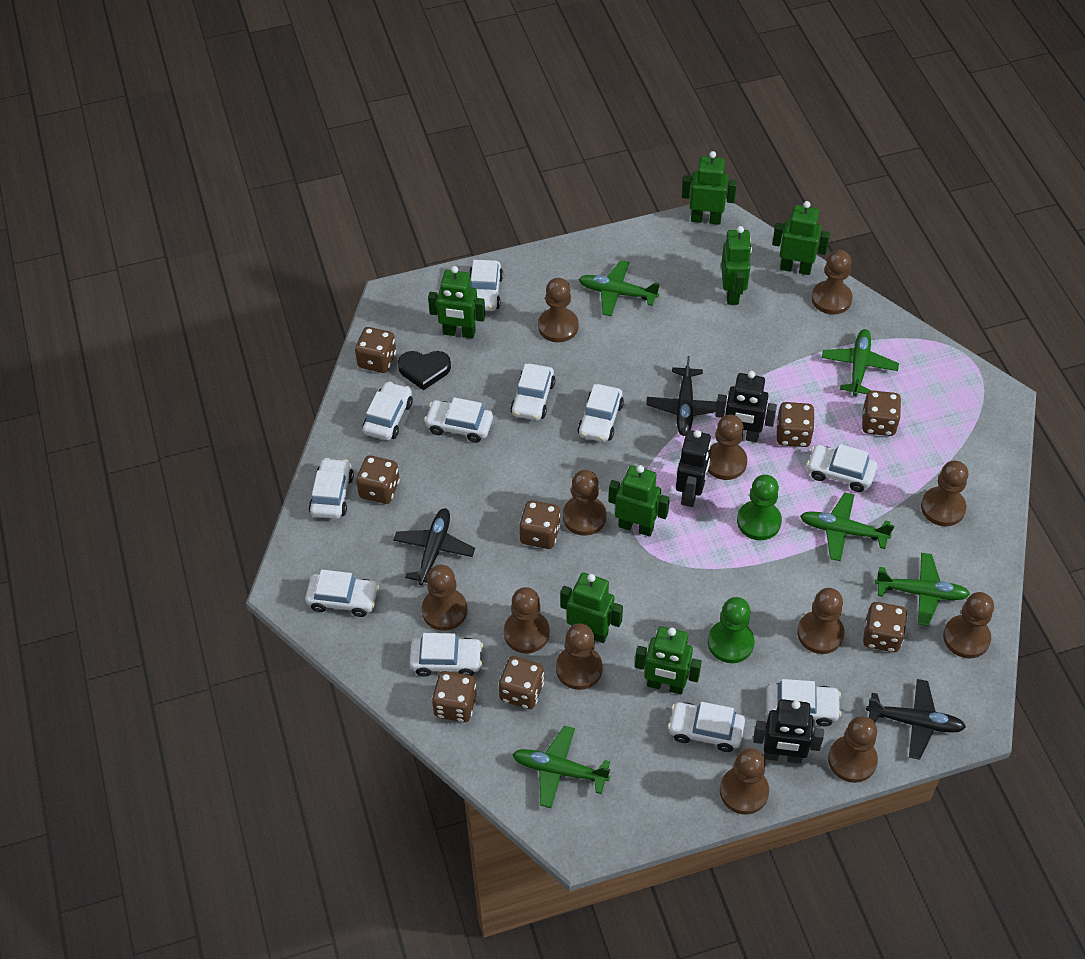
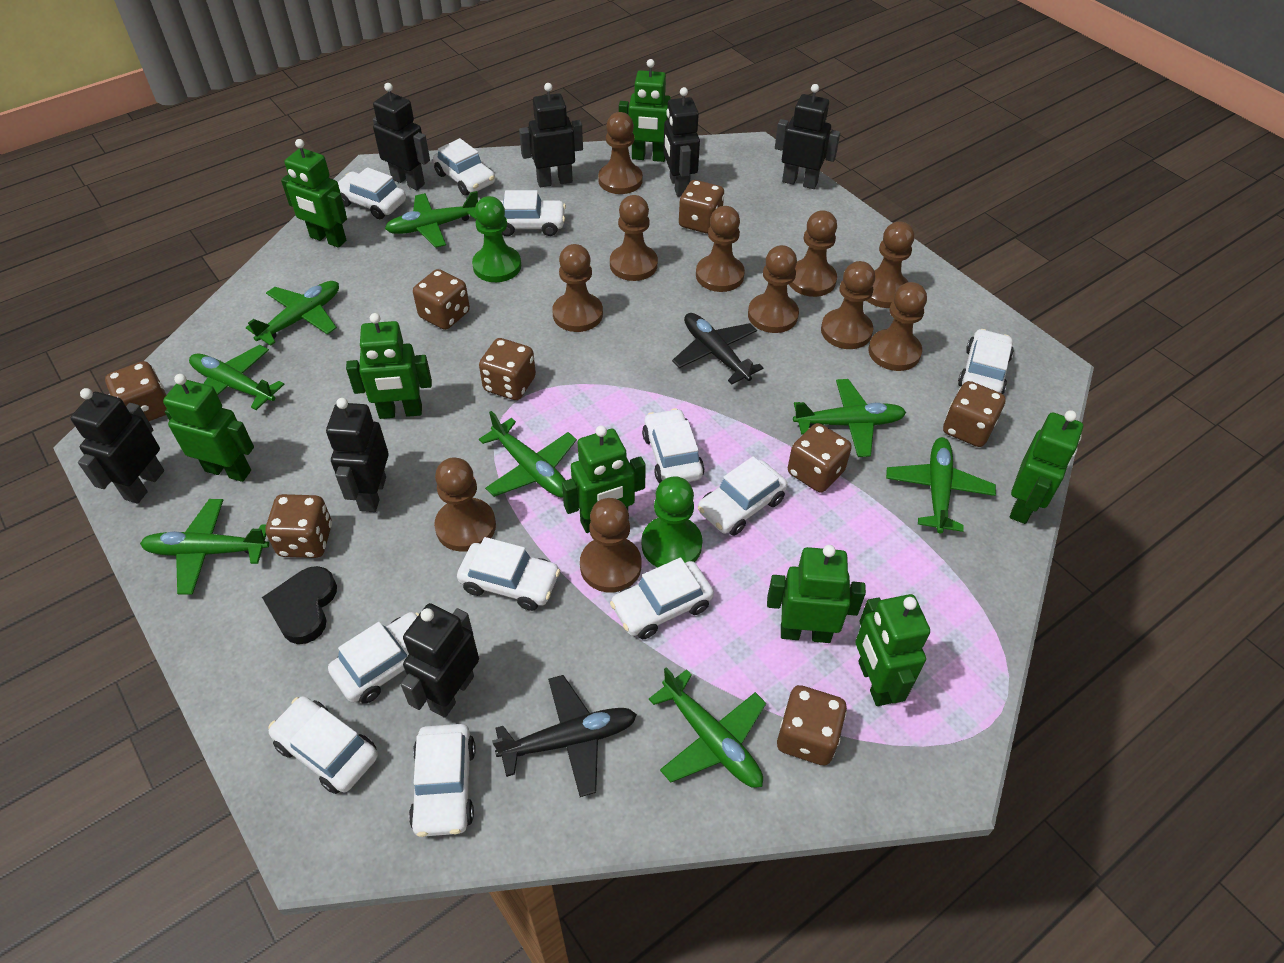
black plane: 3 -> 2
black robot: 3 -> 7
brown pawn: 12 -> 11
green plane: 5 -> 8
green robot: 7 -> 8

